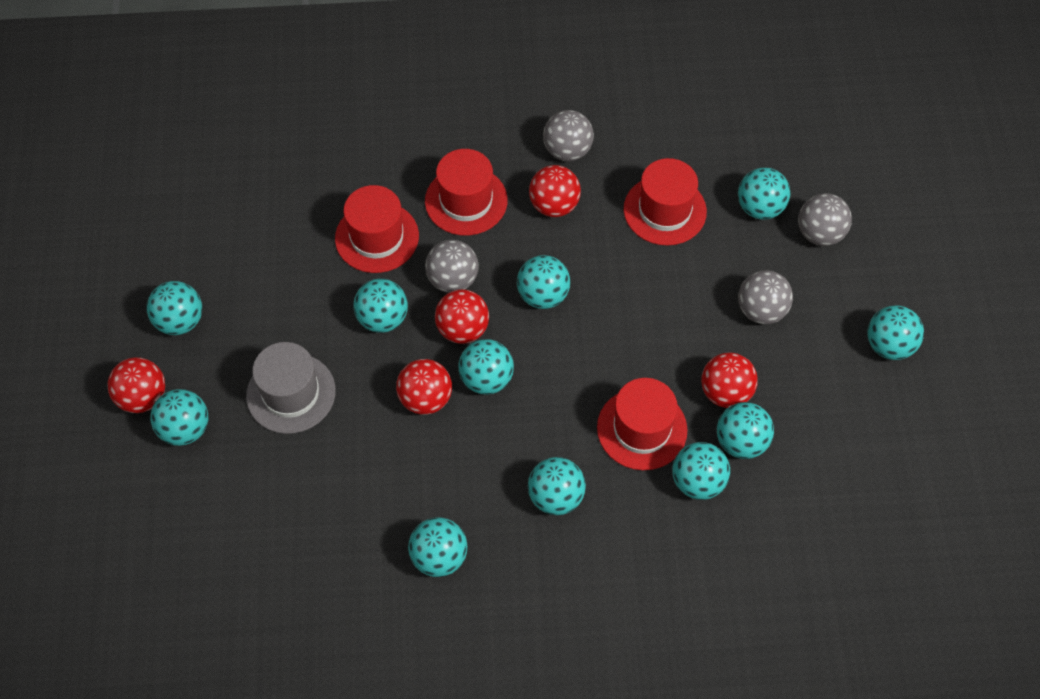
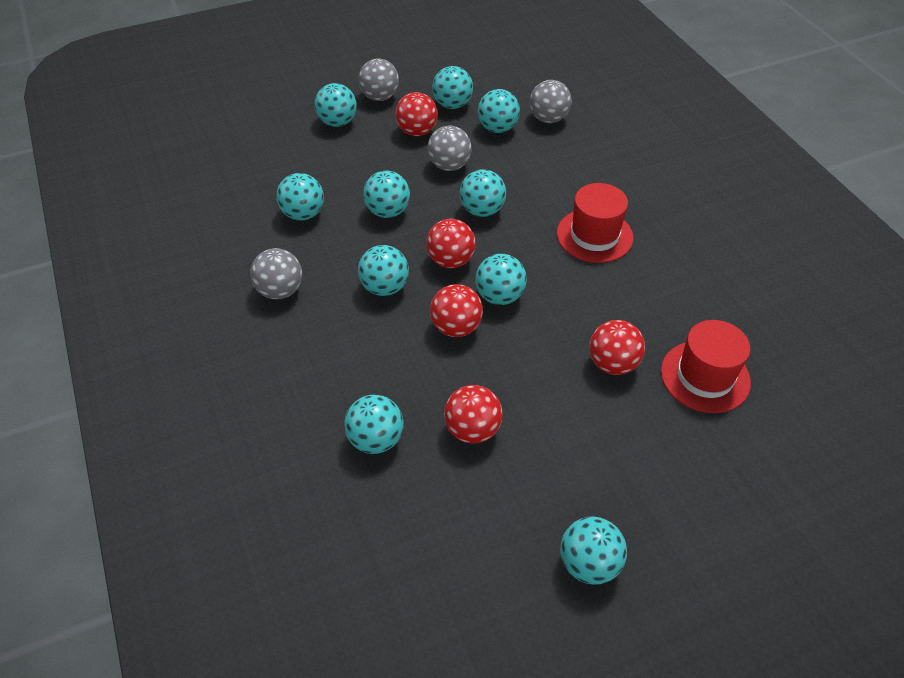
grey hat: 1 -> 0
red hat: 4 -> 2
turquoise ball: 11 -> 10

